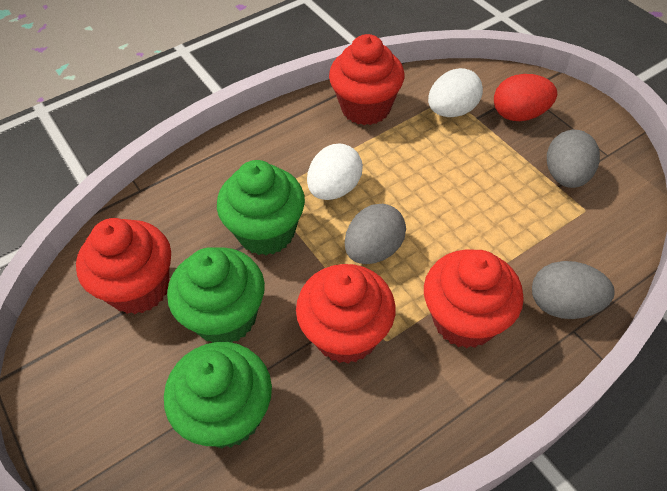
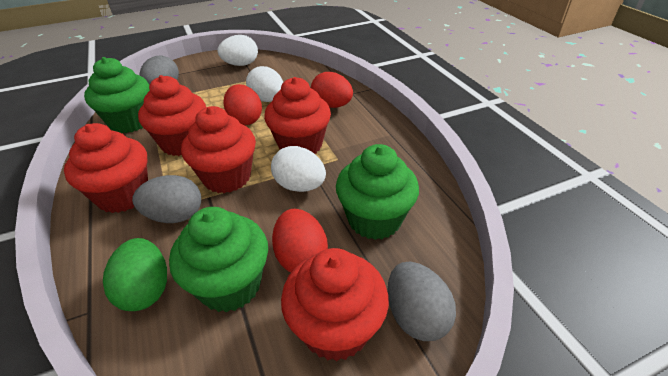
green egg: 0 -> 1
red cupcake: 4 -> 5
red egg: 1 -> 3
white egg: 2 -> 3

